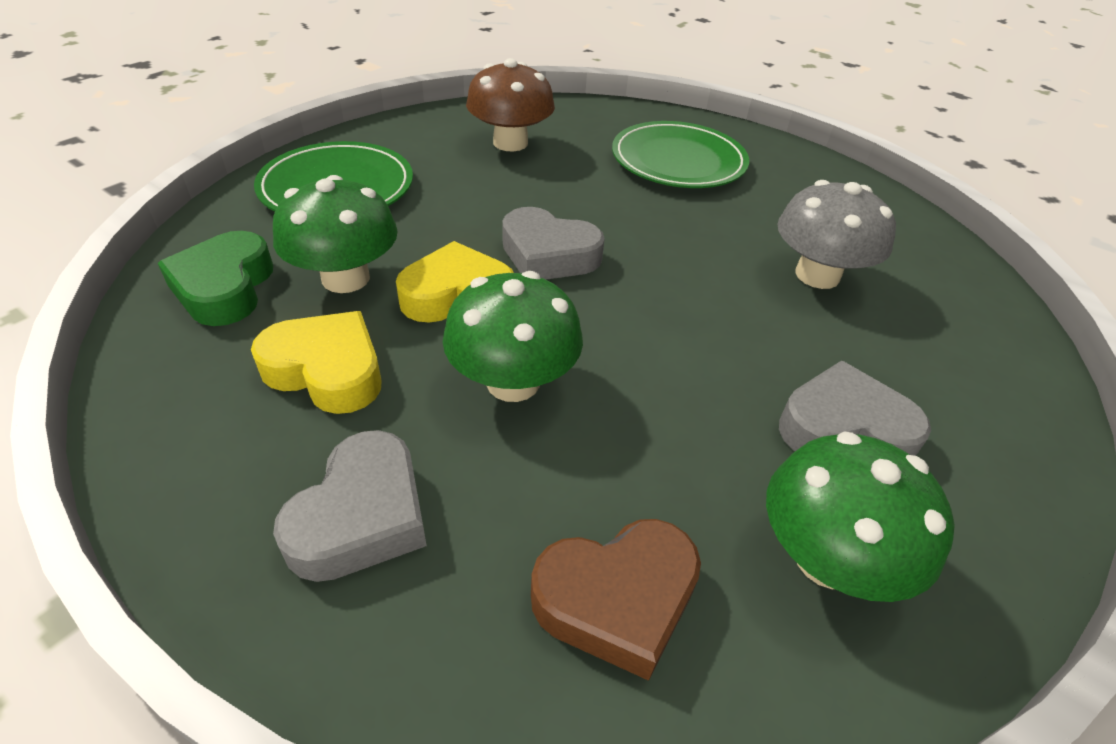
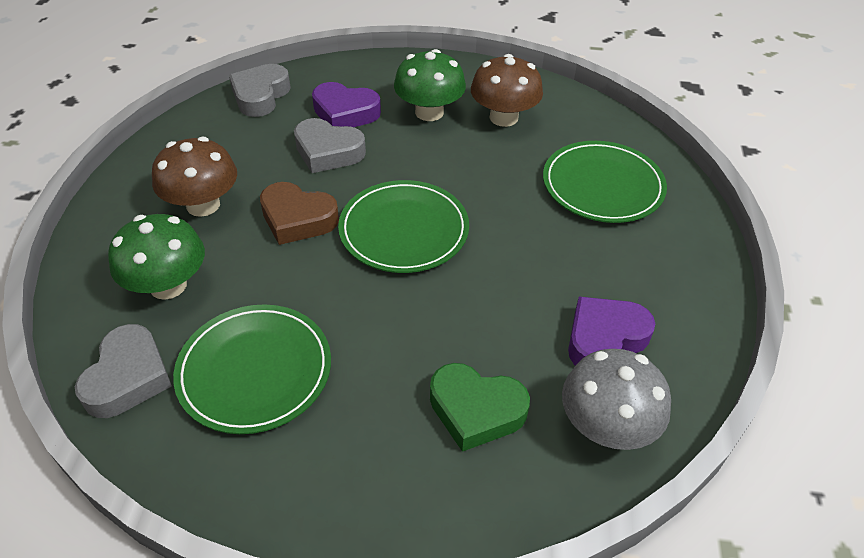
brown mushroom: 1 -> 2
green mushroom: 3 -> 2
green plate: 2 -> 3
purple heart: 0 -> 2
yellow heart: 2 -> 0

